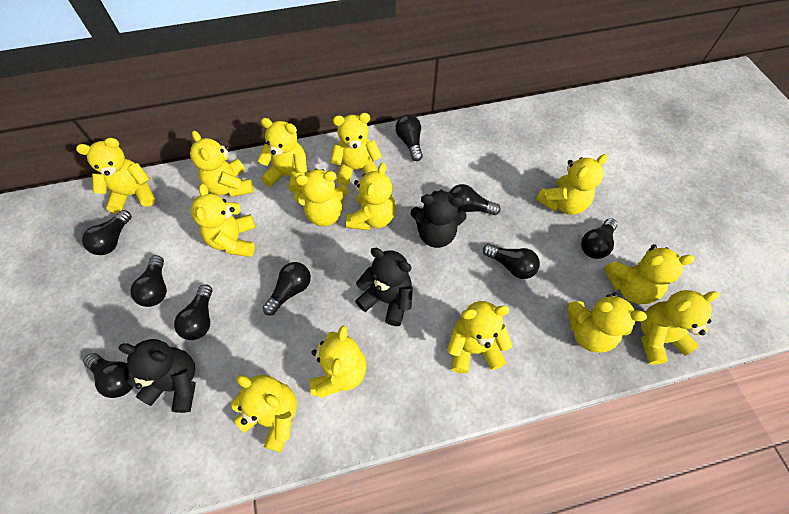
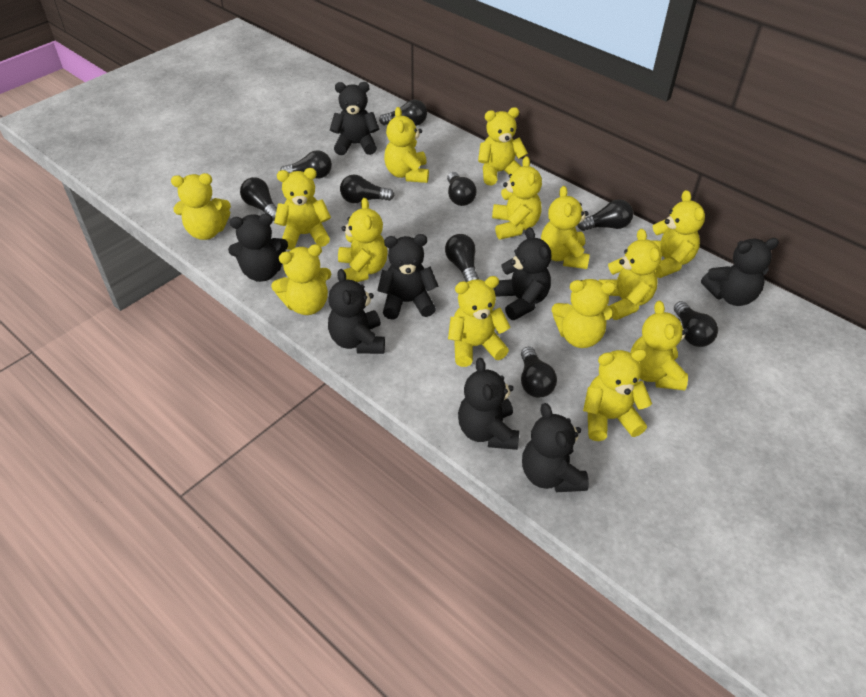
black teddy bear: 3 -> 8

